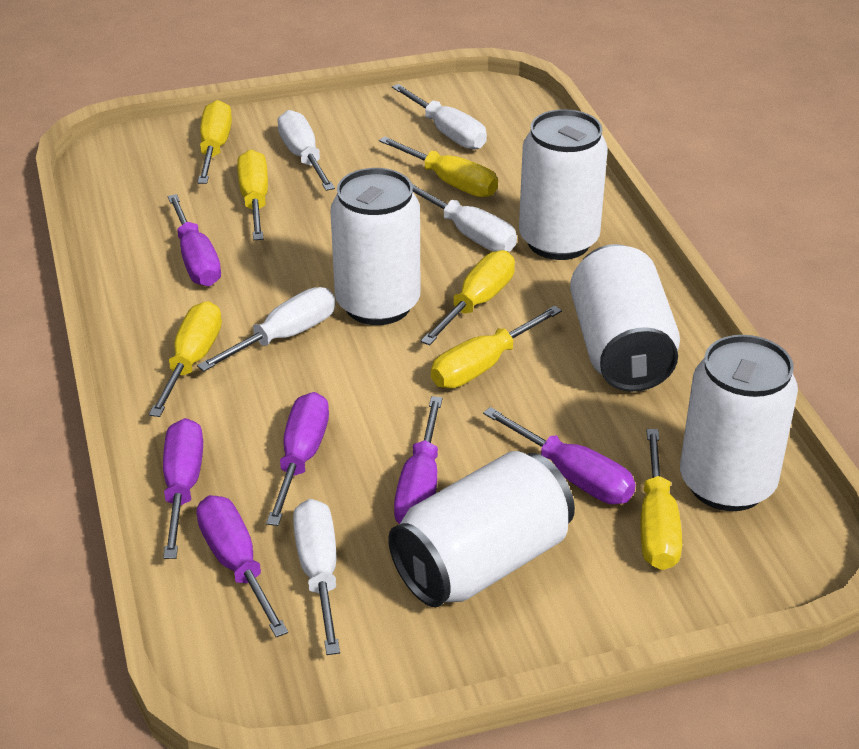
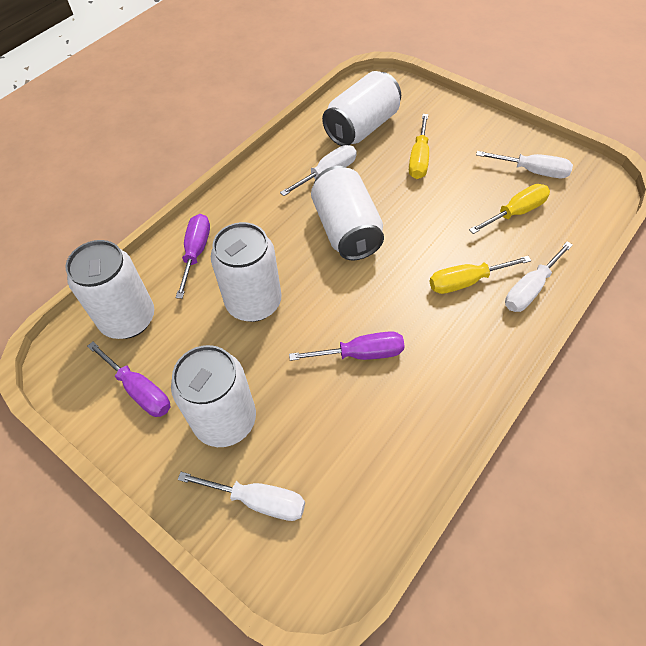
purple screwdriver: 6 -> 3
white screwdriver: 5 -> 4
yellow screwdriver: 7 -> 3

